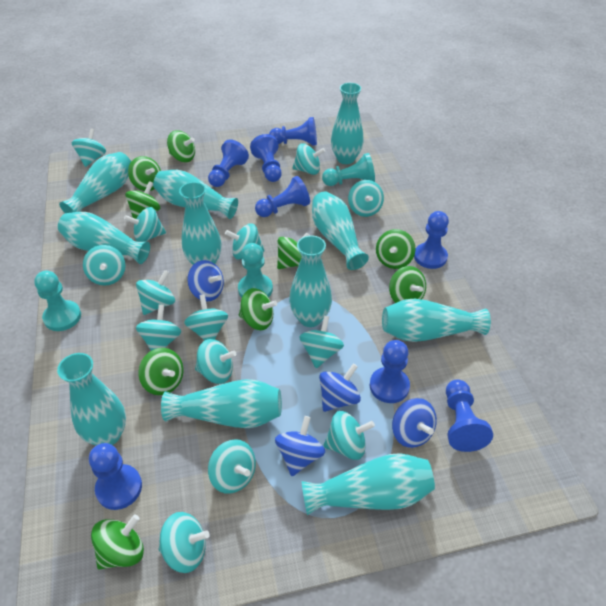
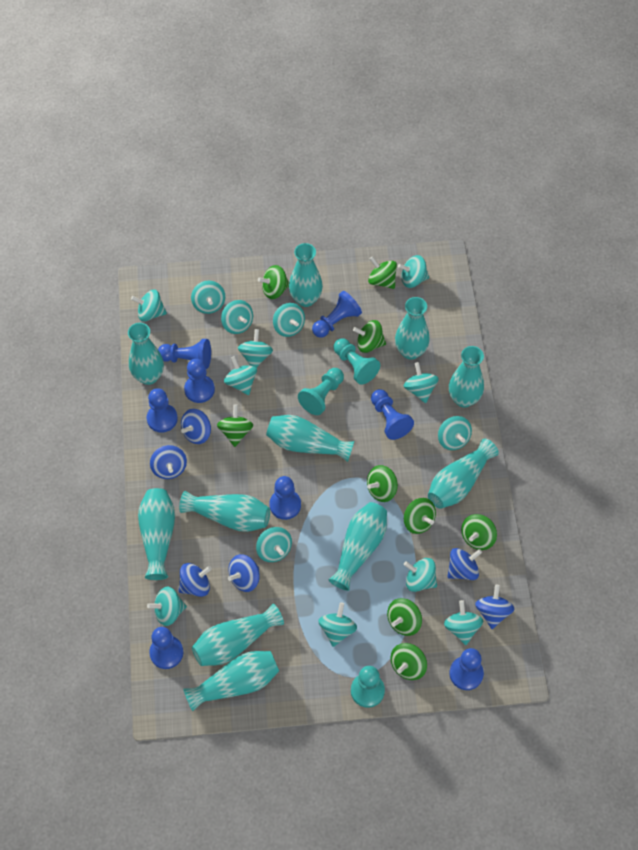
blue spinning top: 4 -> 6

